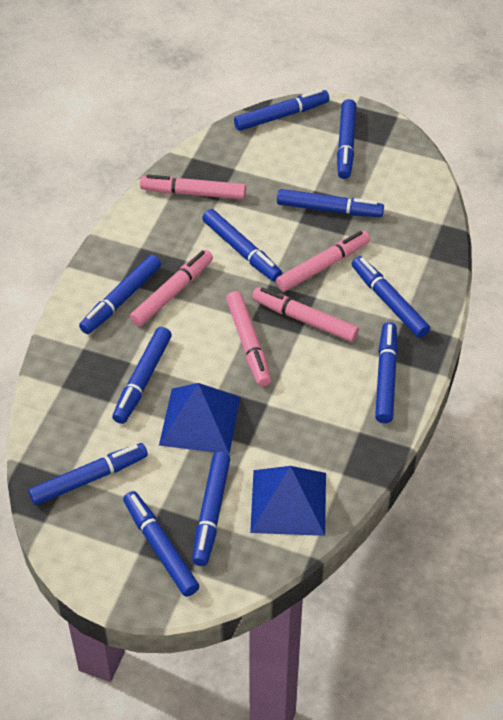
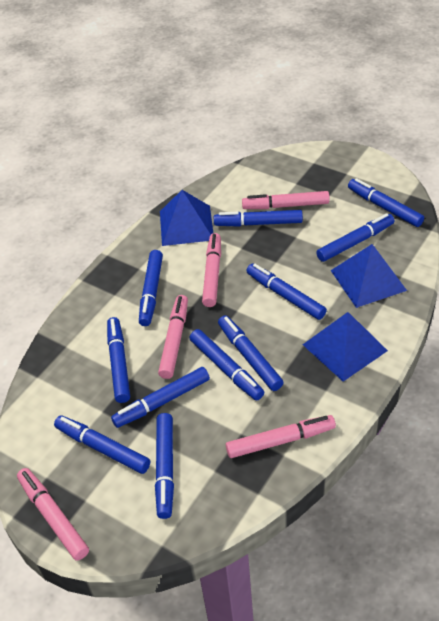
blue pyramid: 2 -> 3

